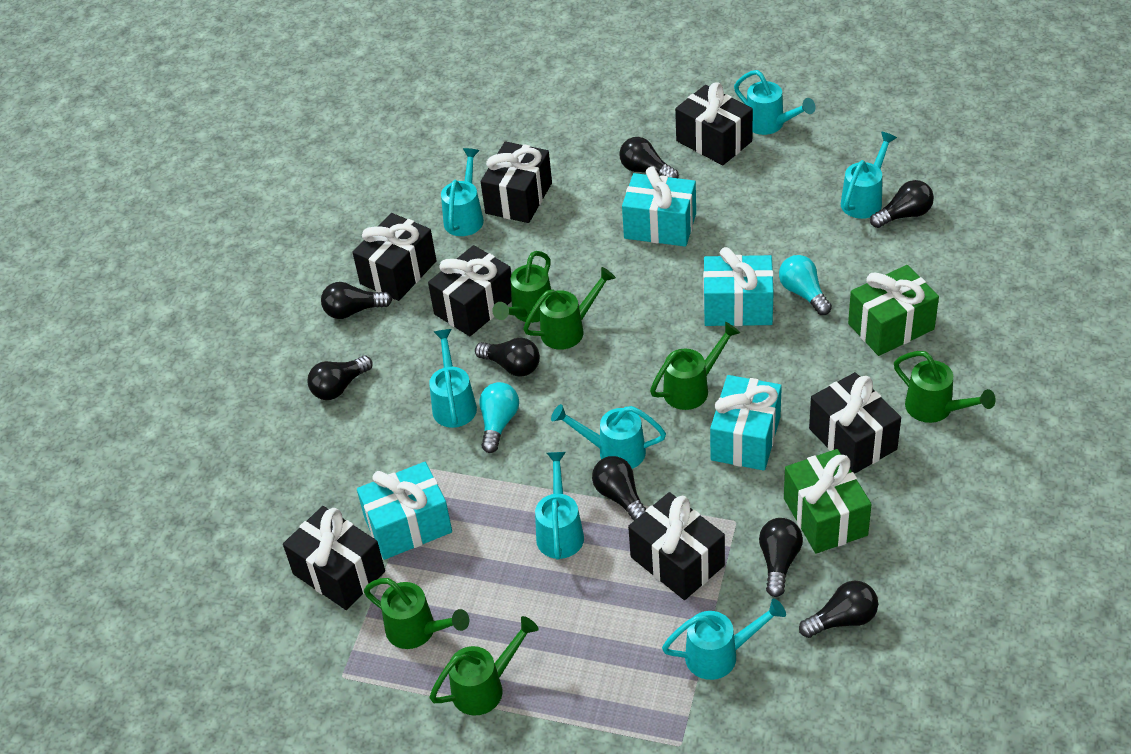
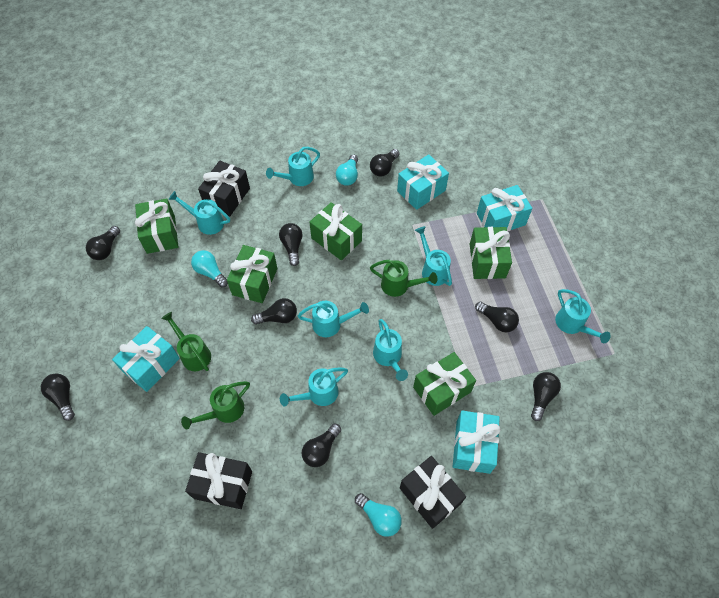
black gift: 7 -> 3
green gift: 2 -> 5
green watering can: 6 -> 3
turquoise light bulb: 2 -> 3

